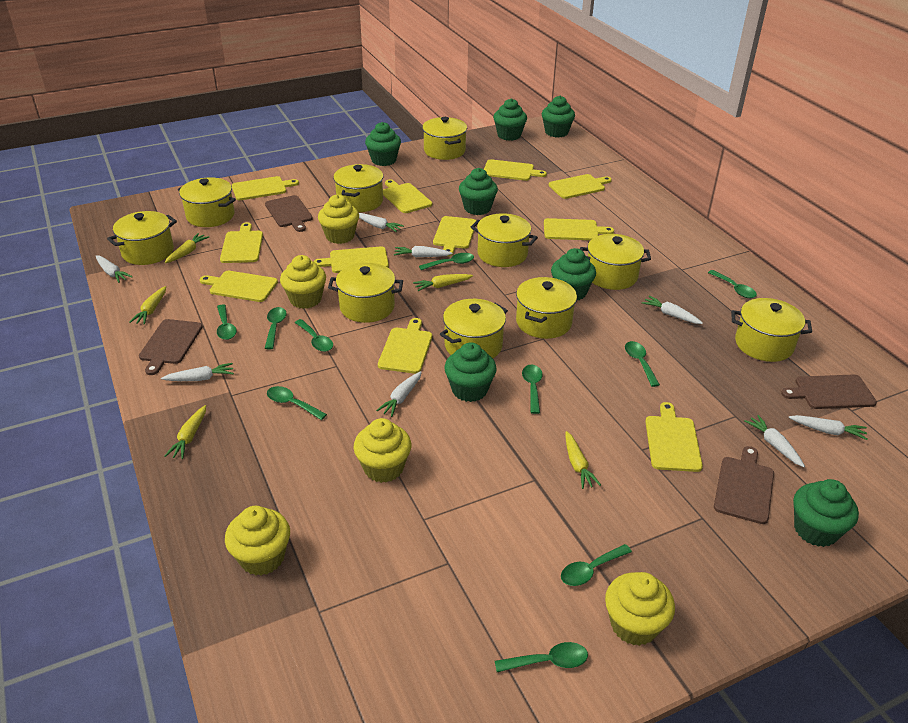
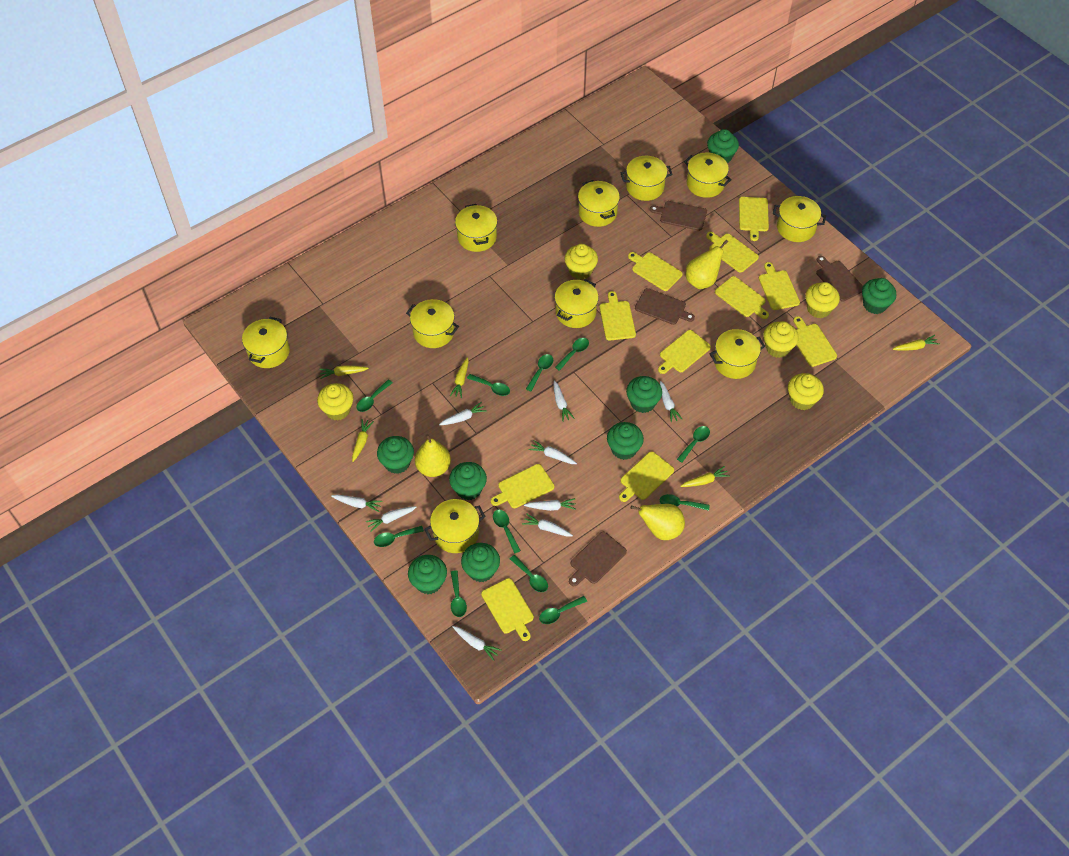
green cupcake: 7 -> 8
green spoon: 10 -> 11
white carrot: 8 -> 9
yellow pear: 0 -> 3

